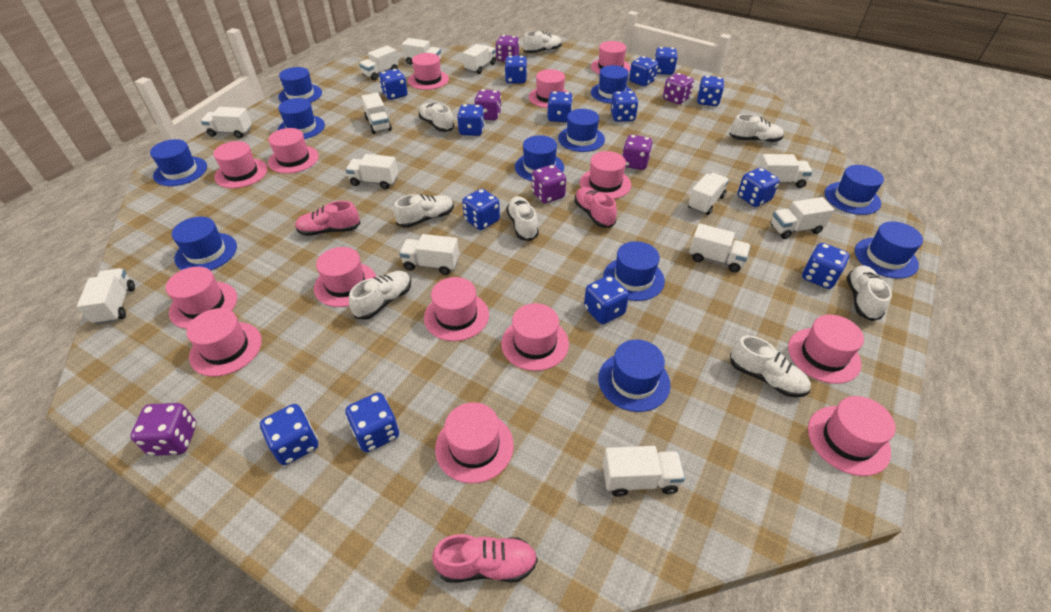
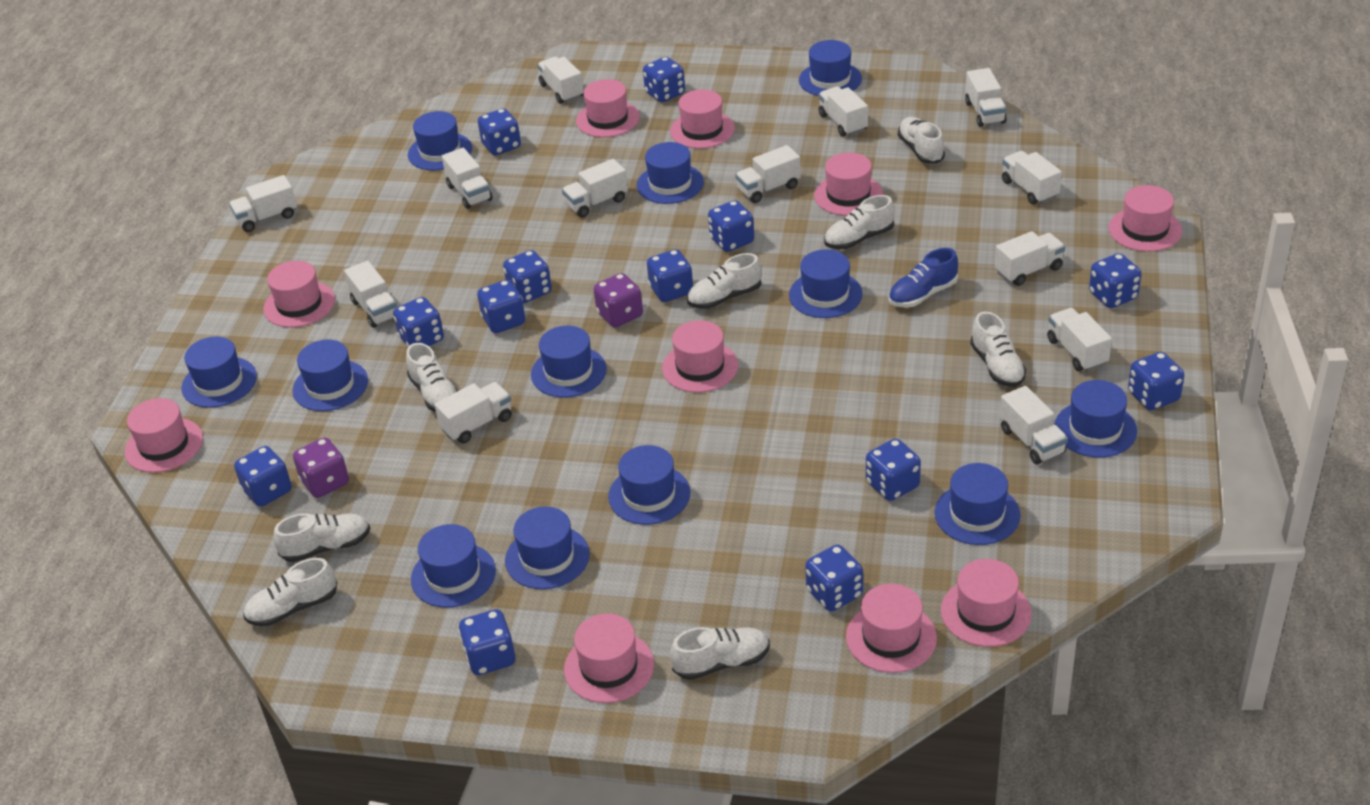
blue dice: 14 -> 13
blue hat: 11 -> 12
blue shoe: 0 -> 1
pink hat: 14 -> 10
pink shoe: 3 -> 0
purple dice: 6 -> 2

